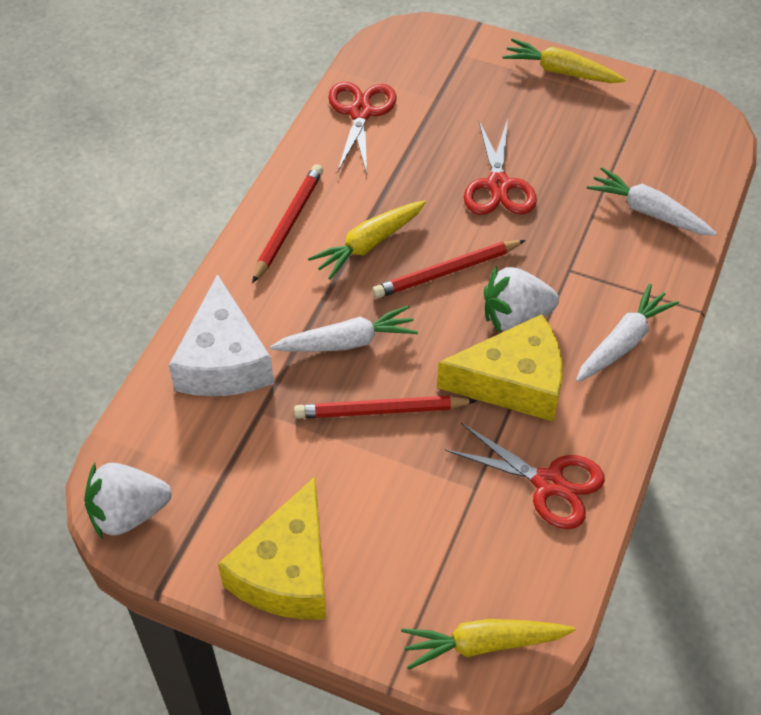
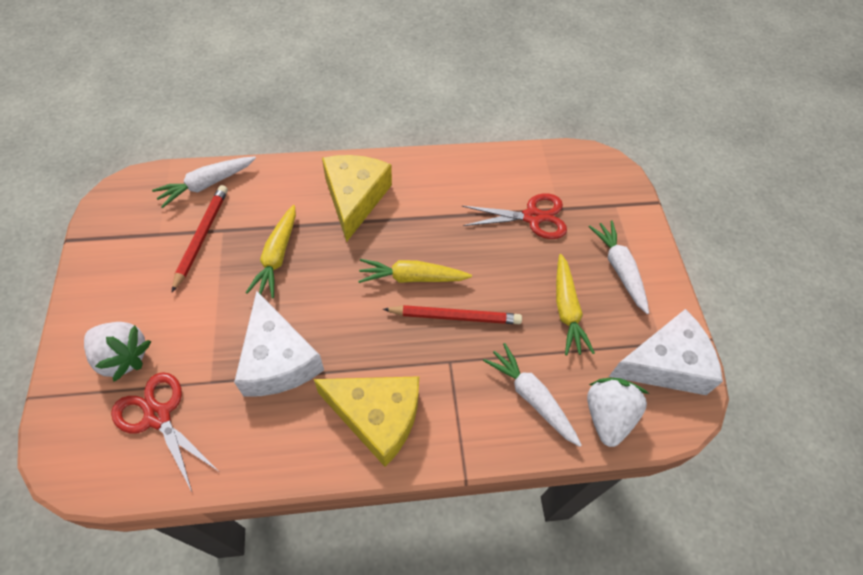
red pencil: 3 -> 2
red scissors: 3 -> 2
white cheese: 1 -> 2

